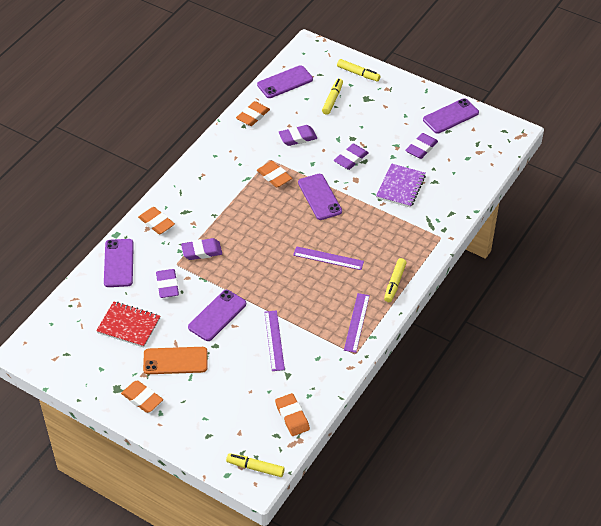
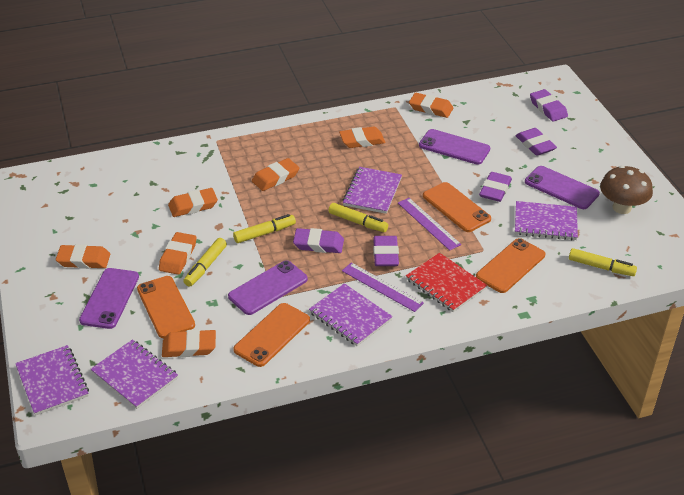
brown mushroom: 0 -> 1
orange eraser: 5 -> 7
orange phone: 1 -> 4
purple notebook: 1 -> 5
purple phone: 5 -> 4
purple ruler: 3 -> 2

